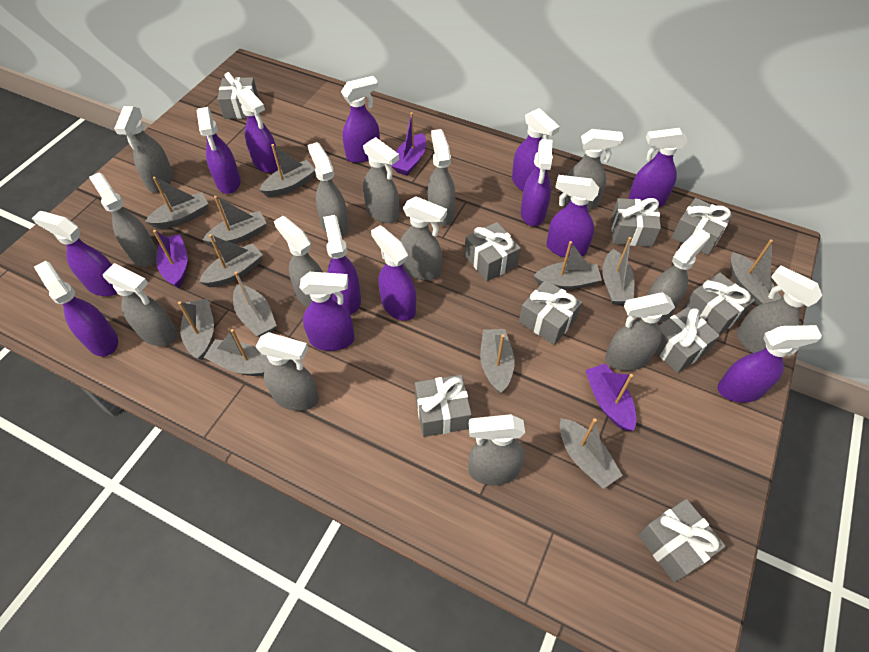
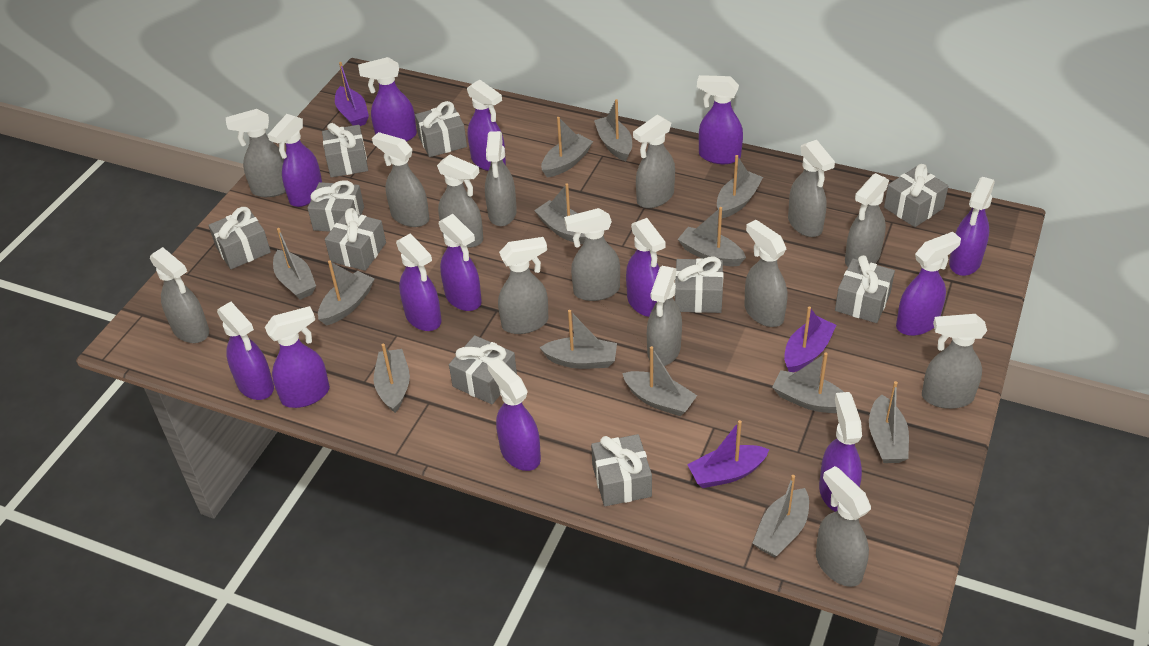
grey boat: 12 -> 13
grey gift: 9 -> 10

